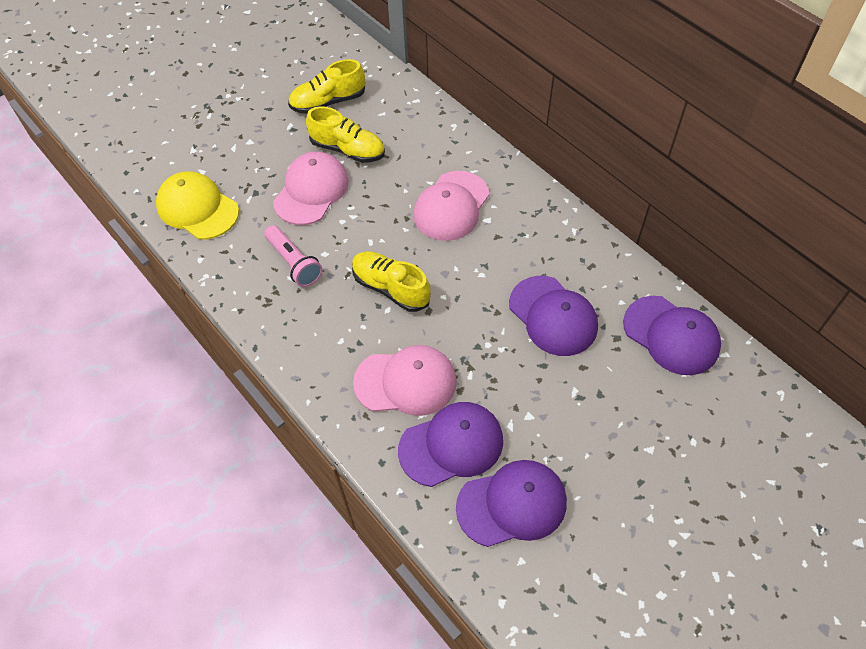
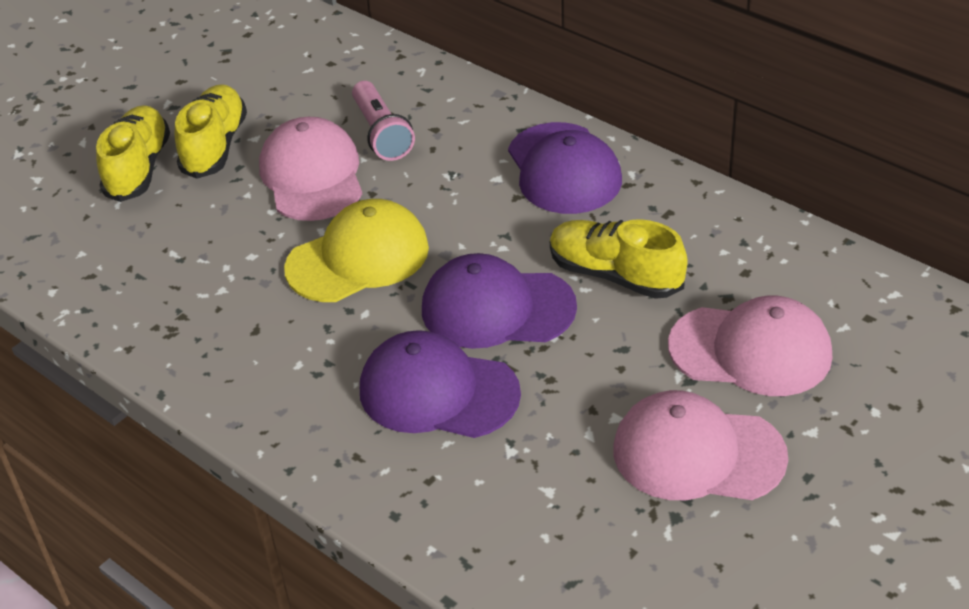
purple cap: 4 -> 3

